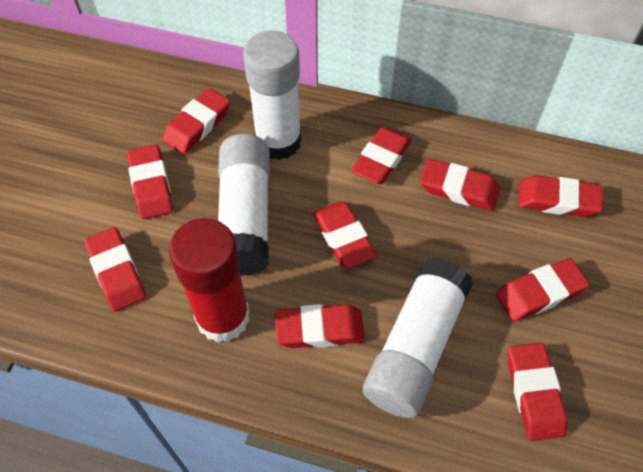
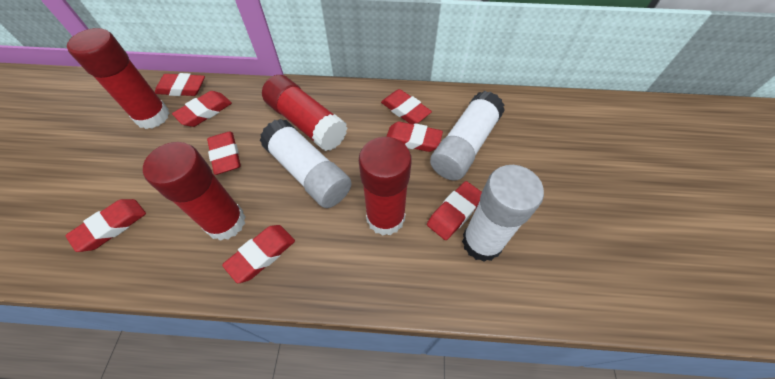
red eraser: 10 -> 8
red glue stick: 1 -> 4

